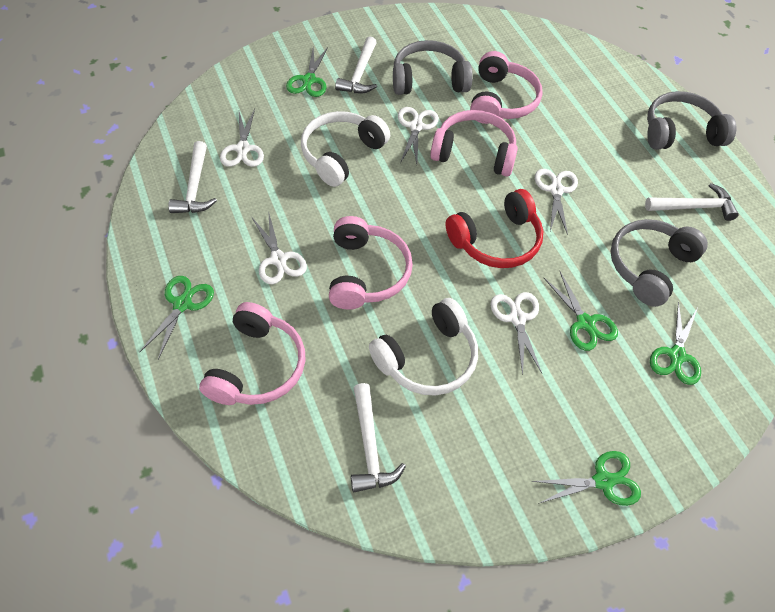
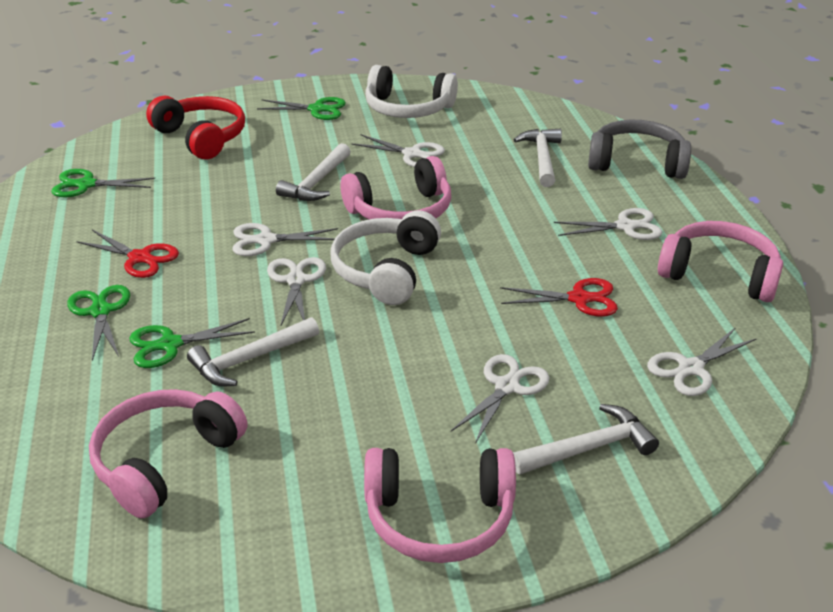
green scissors: 5 -> 4
grey headphones: 3 -> 1
red scissors: 0 -> 2
white scissors: 5 -> 6

